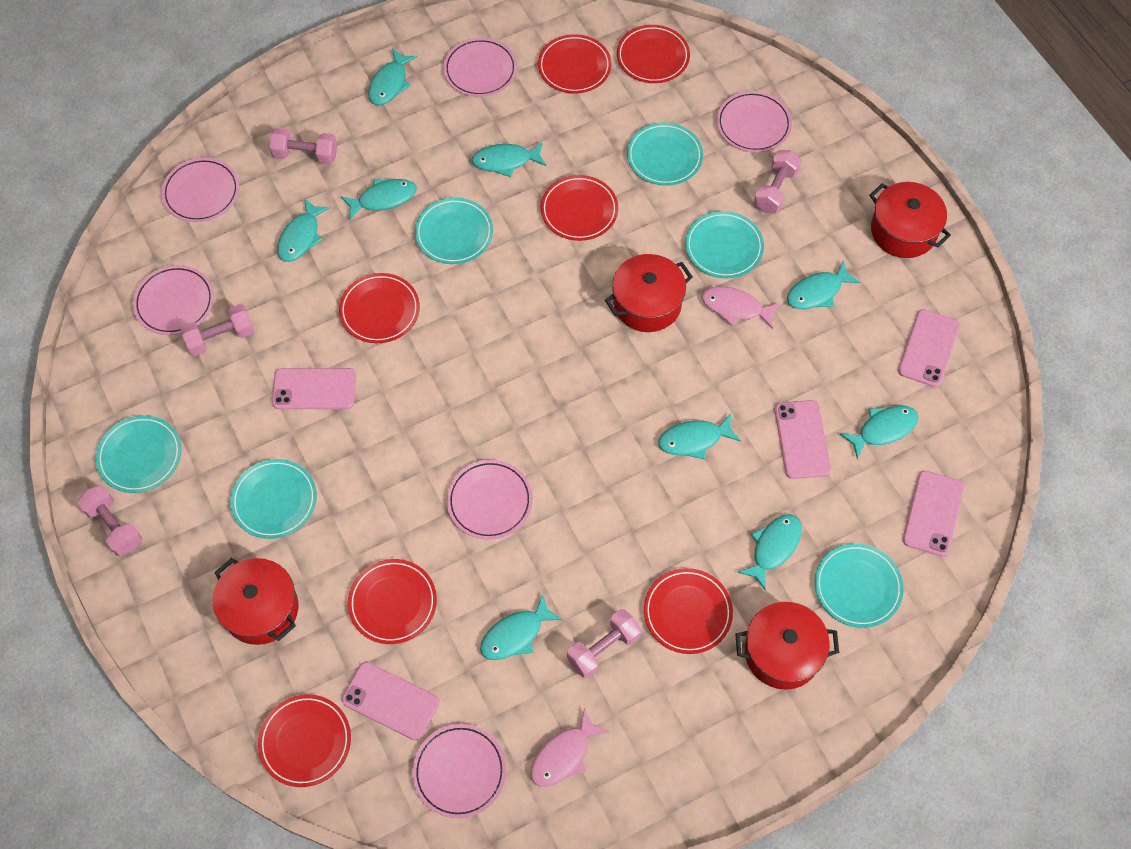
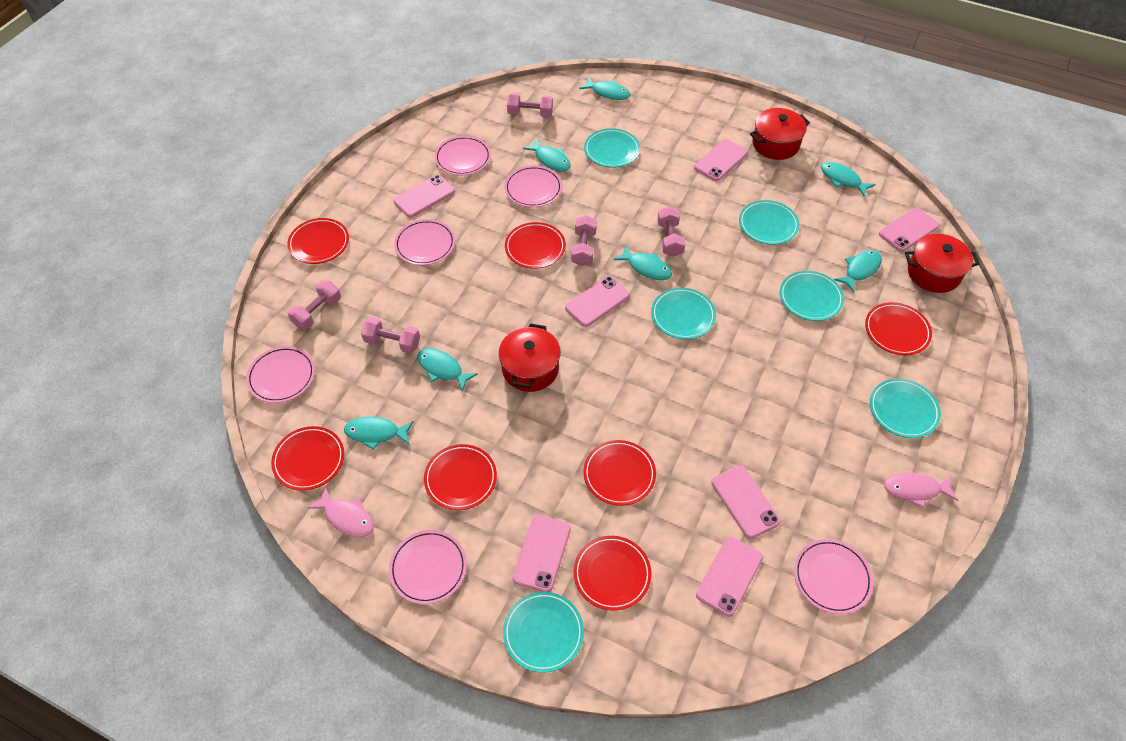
pink phone: 5 -> 7
red pot: 4 -> 3
turquoise fish: 9 -> 7

